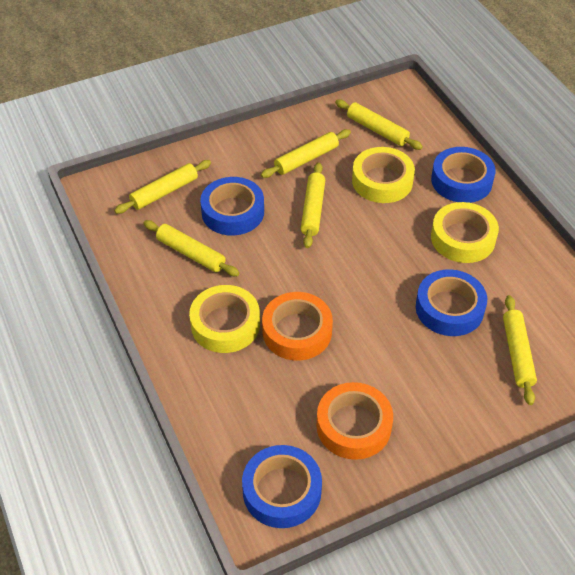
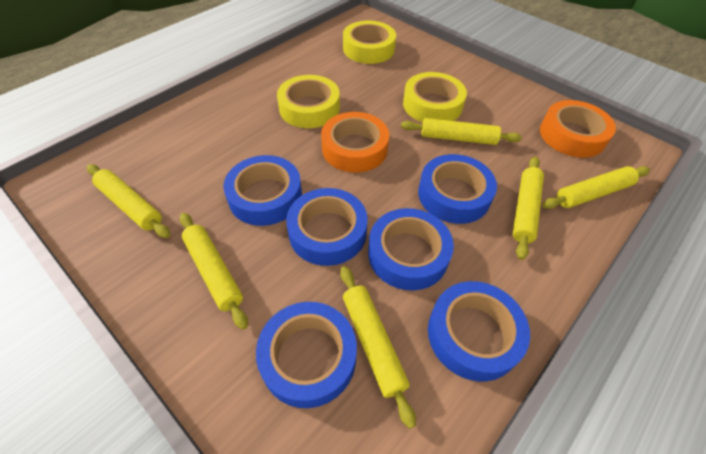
blue tape: 4 -> 6

